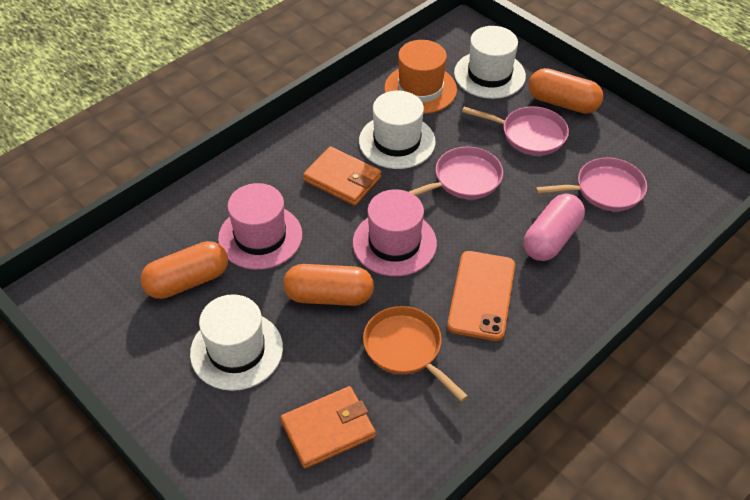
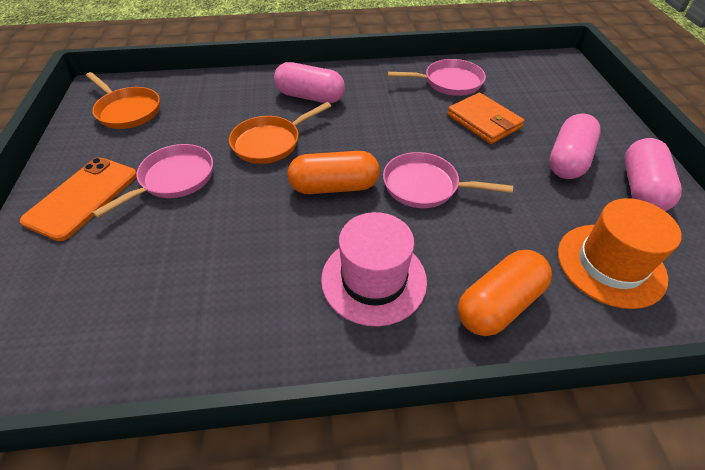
orange capsule: 3 -> 2
orange pan: 1 -> 2
orange wallet: 2 -> 1
pink capsule: 1 -> 3
pink hat: 2 -> 1
white hat: 3 -> 0

